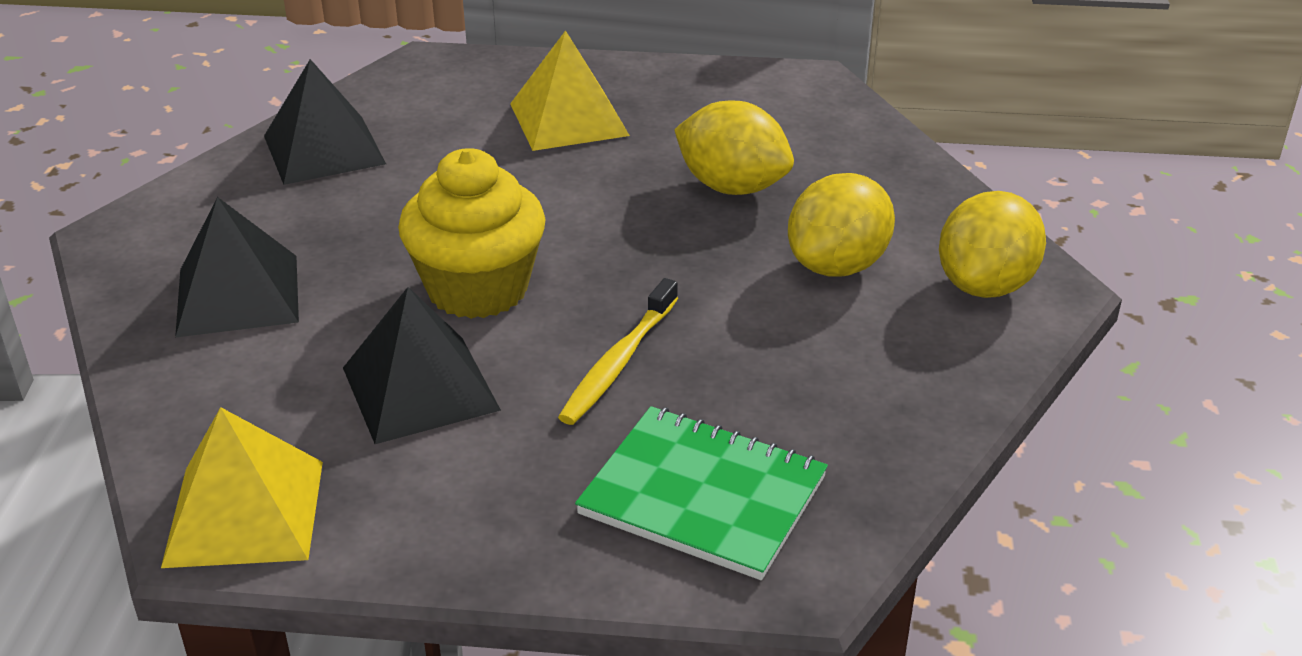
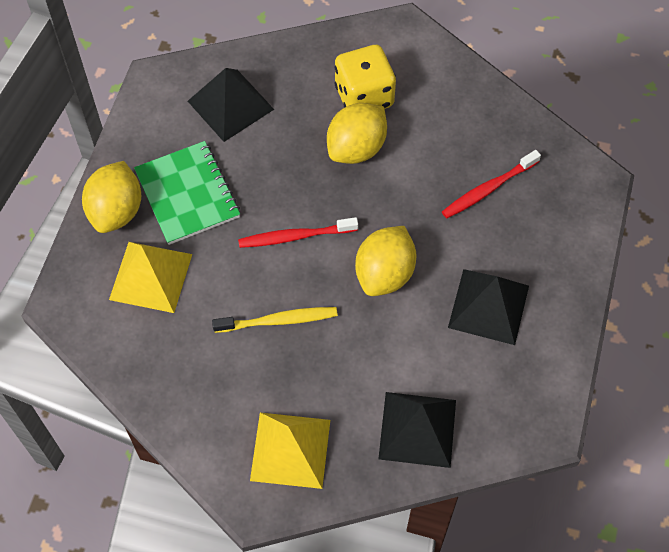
red toothbrush: 0 -> 2
yellow cupcake: 1 -> 0
yellow dice: 0 -> 1

